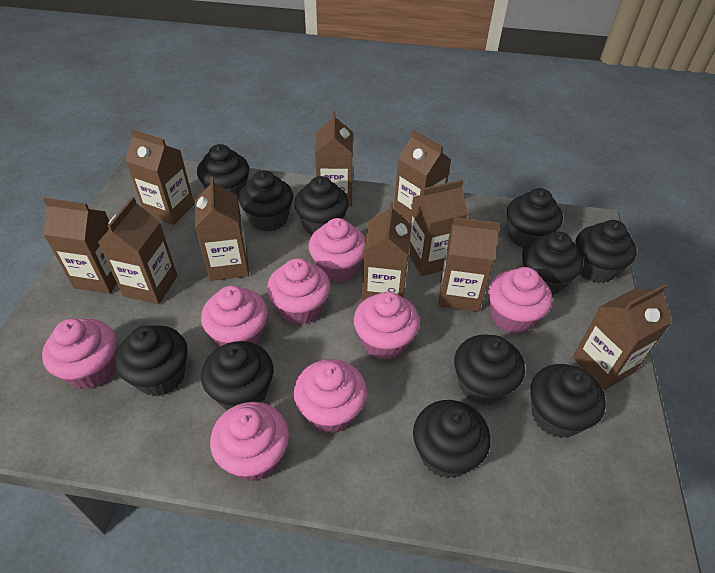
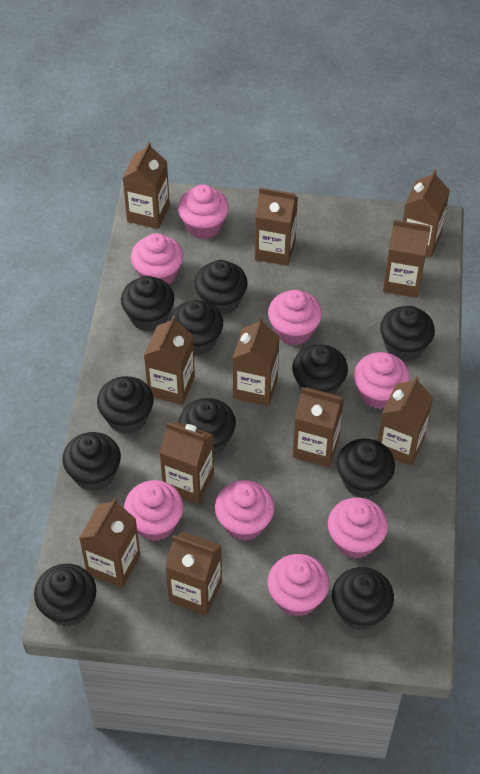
brown carton: 10 -> 11

